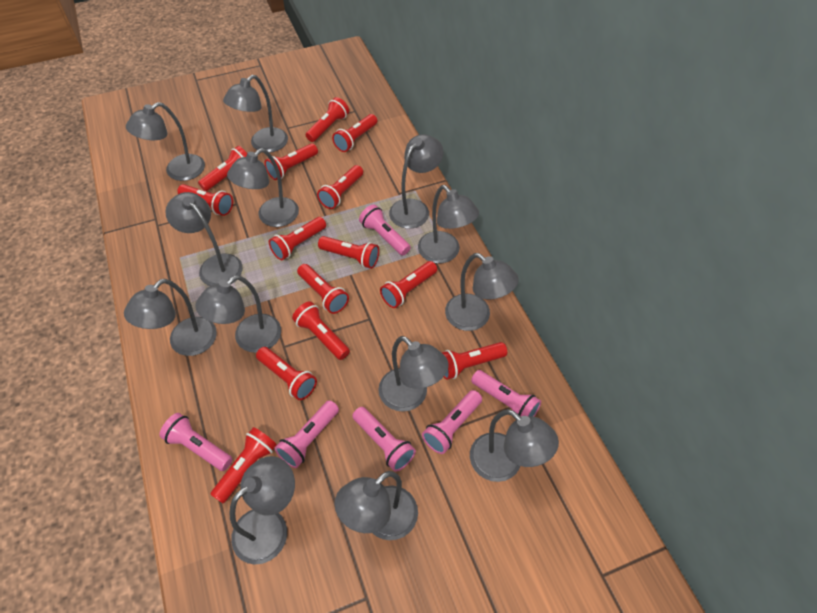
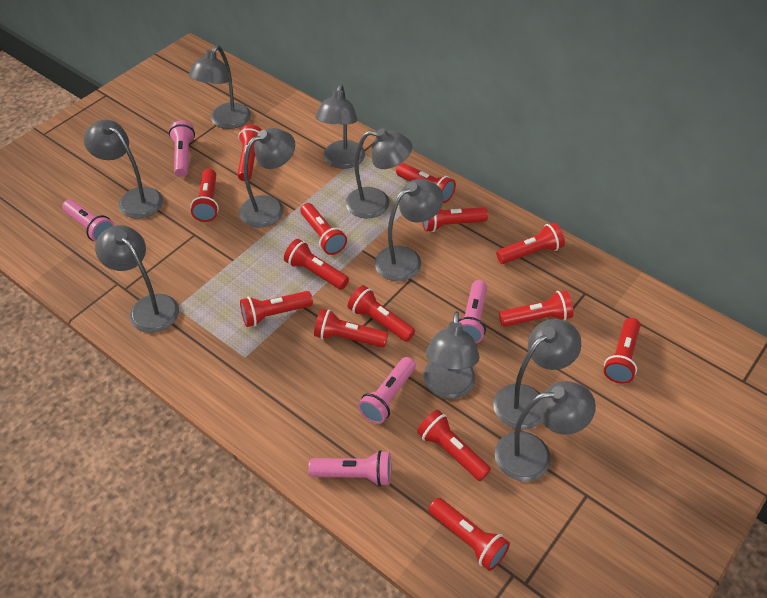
grey lamp: 13 -> 10
pink flashlight: 6 -> 5

